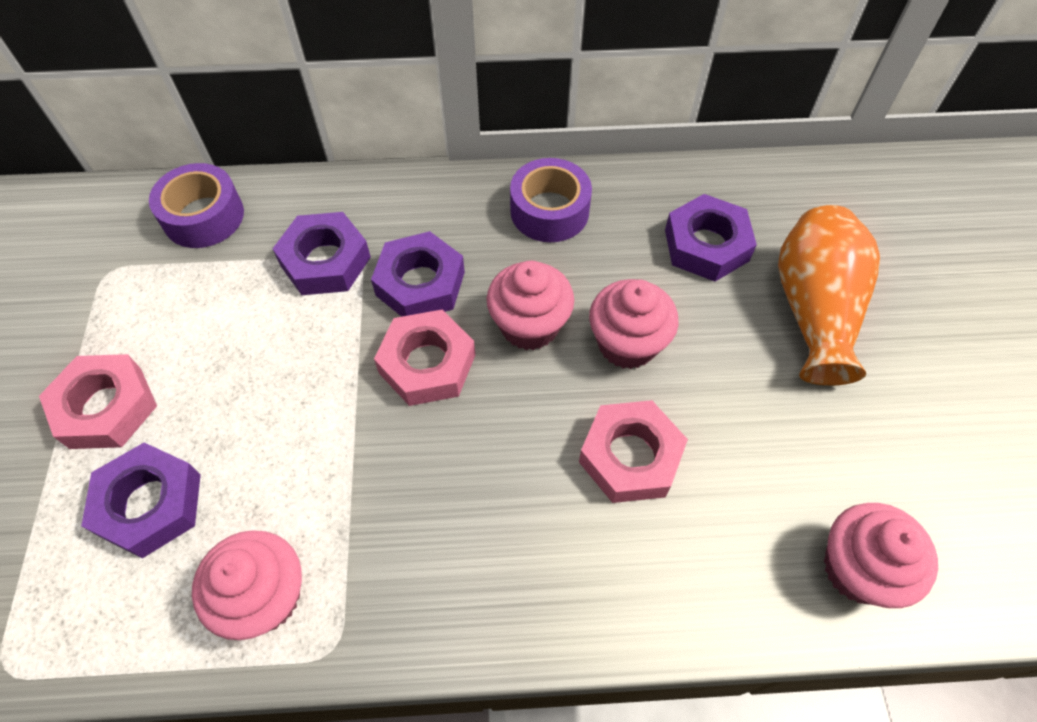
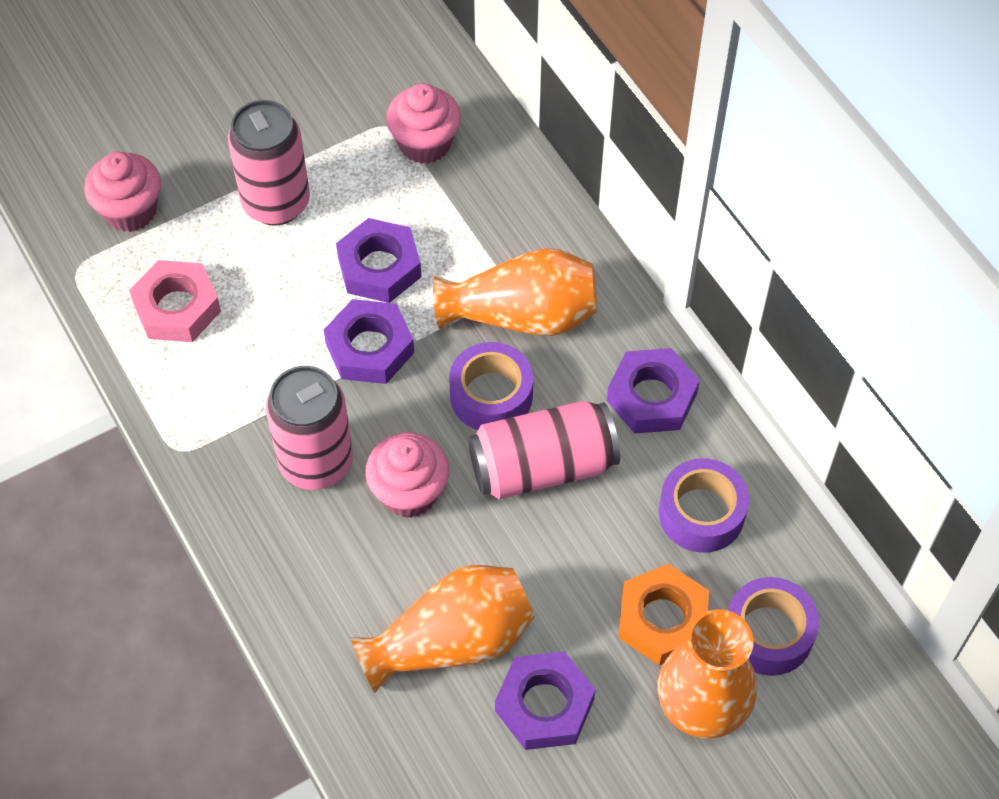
orange nut: 0 -> 1
orange vase: 1 -> 3
pink can: 0 -> 3
pink cupcake: 4 -> 3
pink nut: 3 -> 1
purple tape: 2 -> 3

